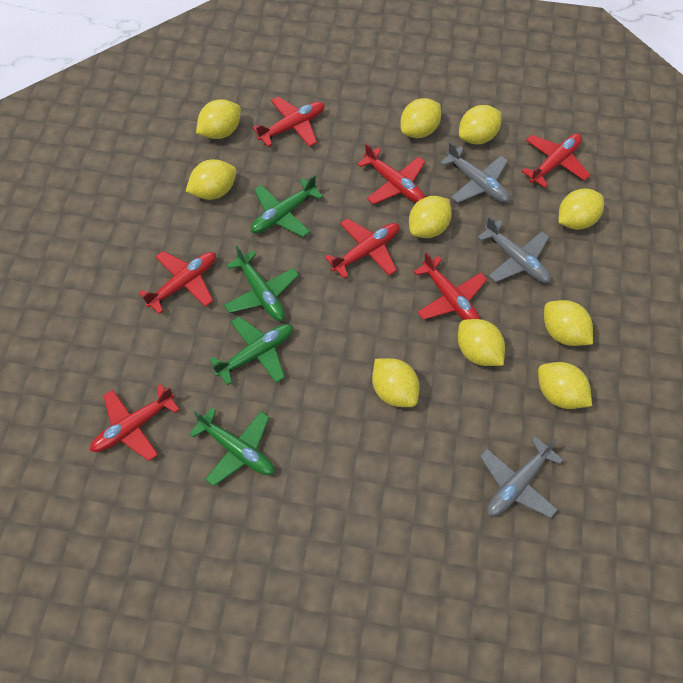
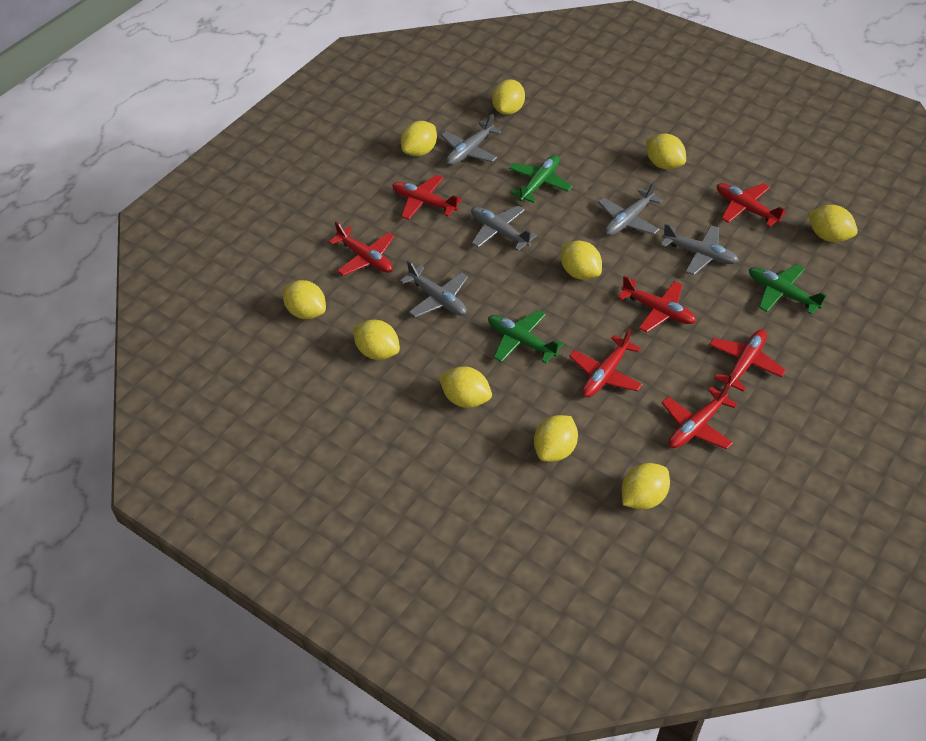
green plane: 4 -> 3
grey plane: 3 -> 5

